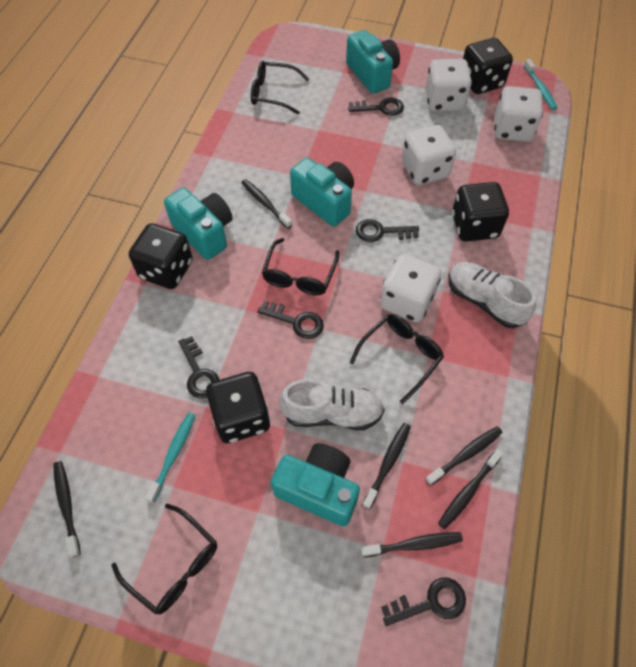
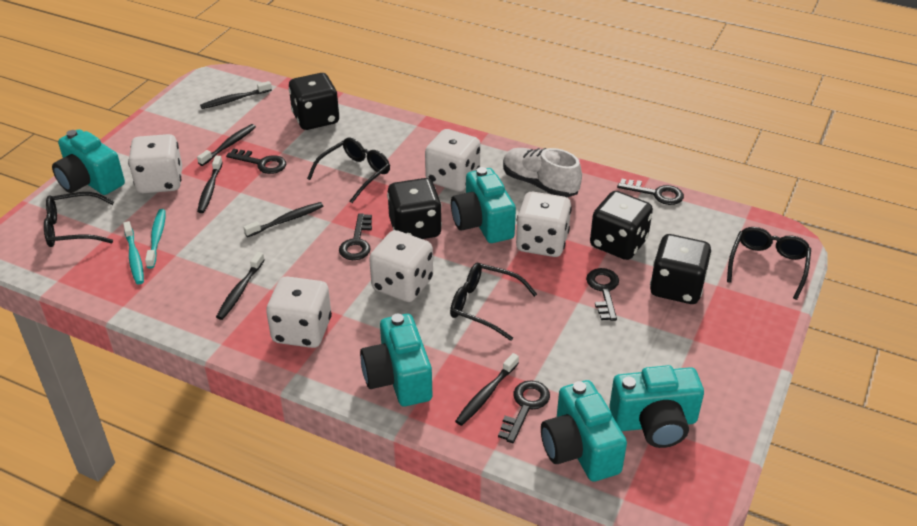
turquoise camera: 4 -> 5
white dice: 4 -> 5
white shoe: 2 -> 1

